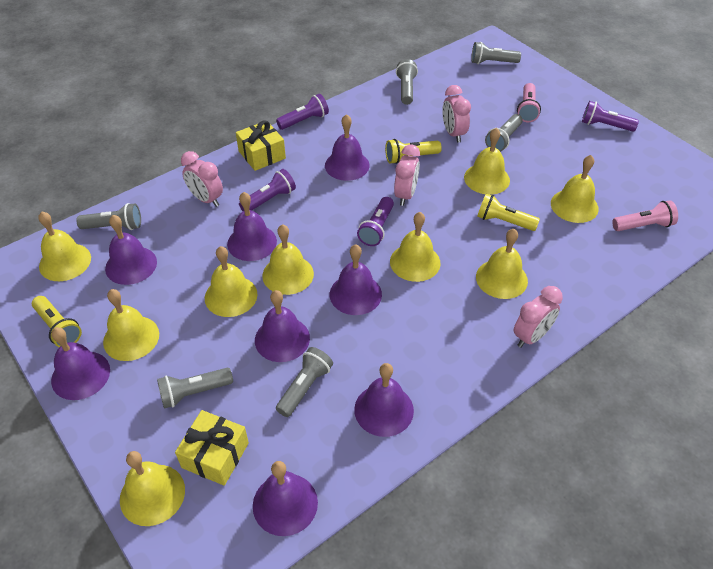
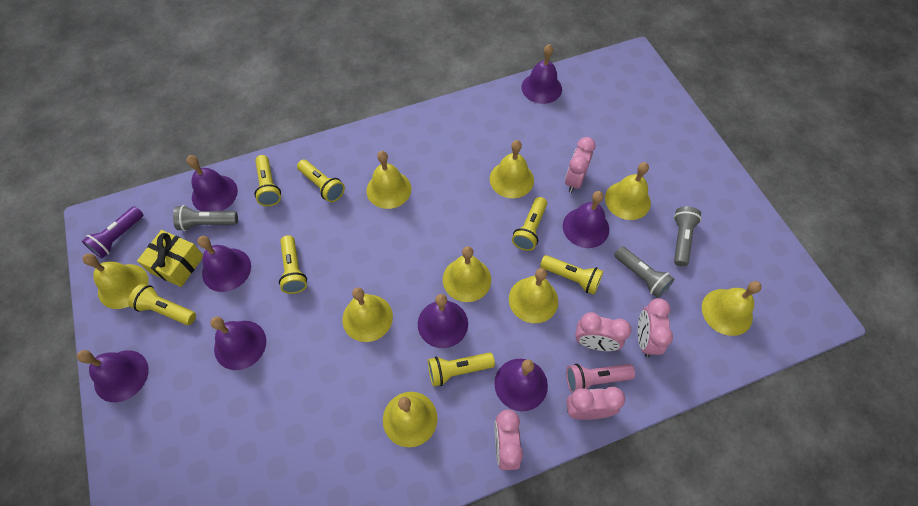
grey flashlight: 6 -> 3
pink clock: 4 -> 5
pink flashlight: 2 -> 1
purple flashlight: 4 -> 1
yellow flashlight: 3 -> 7
yellow gift: 2 -> 1

